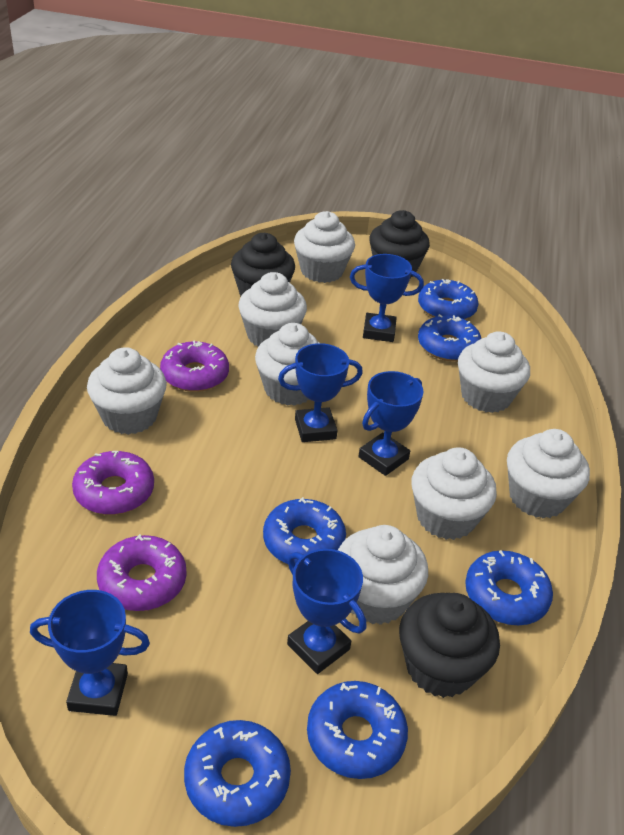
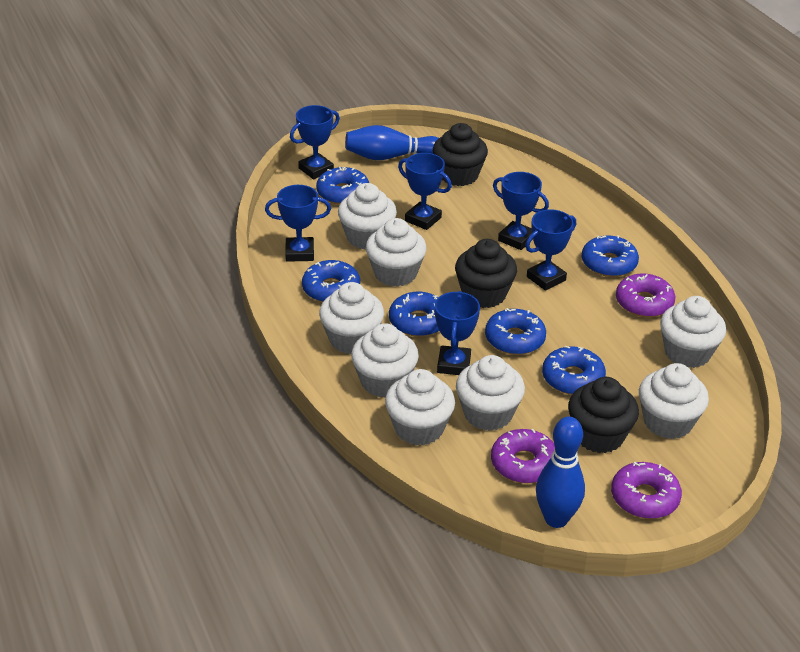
blue bowling pin: 0 -> 2
blue trophy: 5 -> 6

